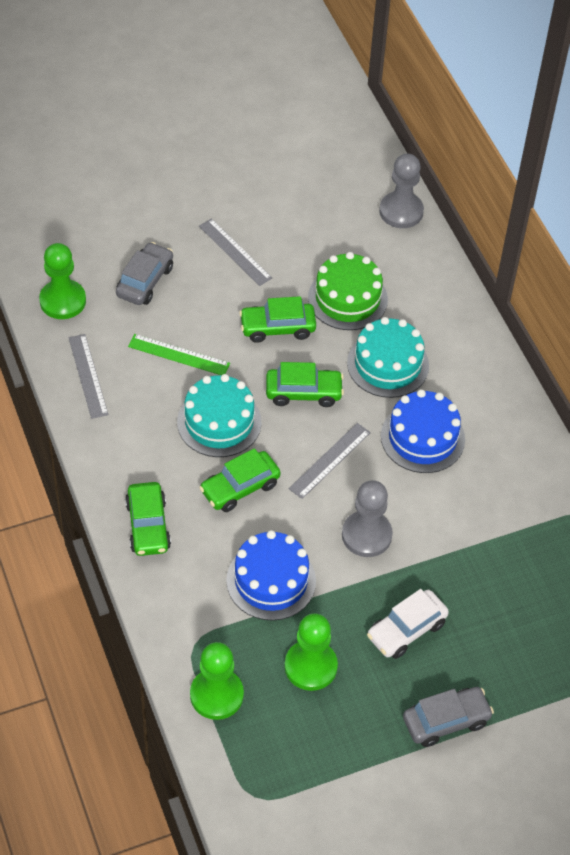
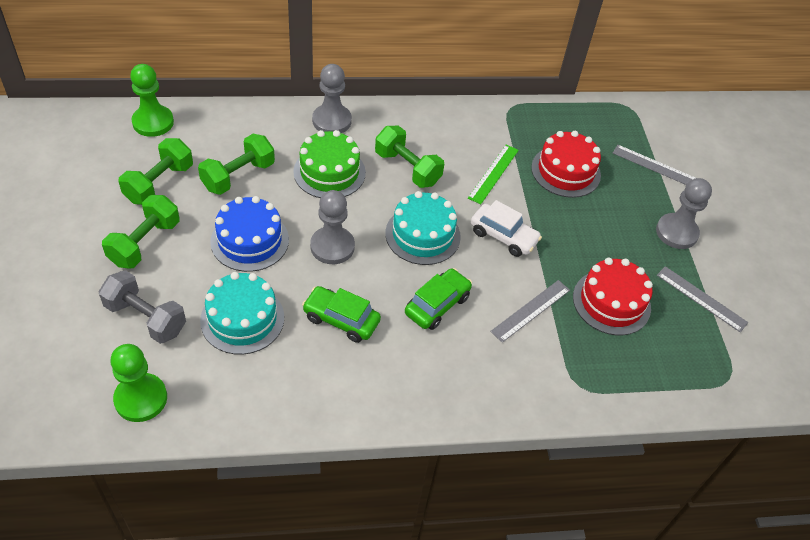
blue cake: 2 -> 1
green car: 4 -> 2
green dumbbell: 0 -> 4
green pawn: 3 -> 2
grey car: 2 -> 0
grey dumbbell: 0 -> 1
grey pawn: 2 -> 3
red cake: 0 -> 2

